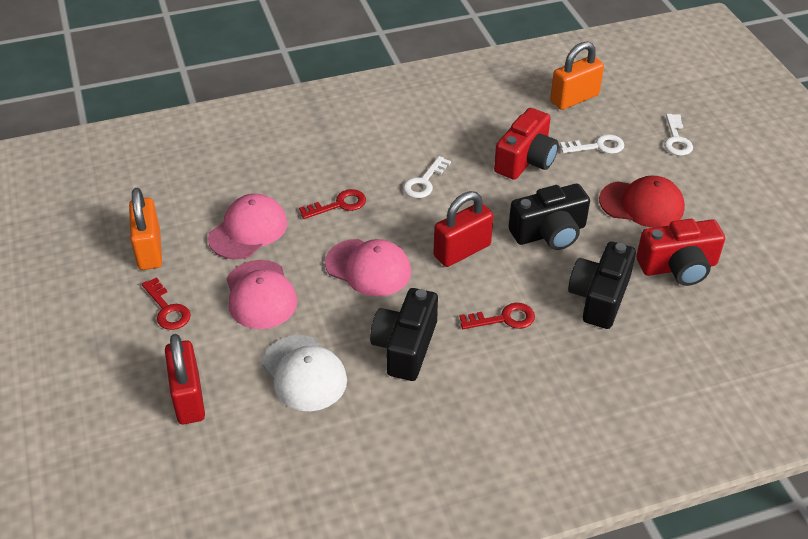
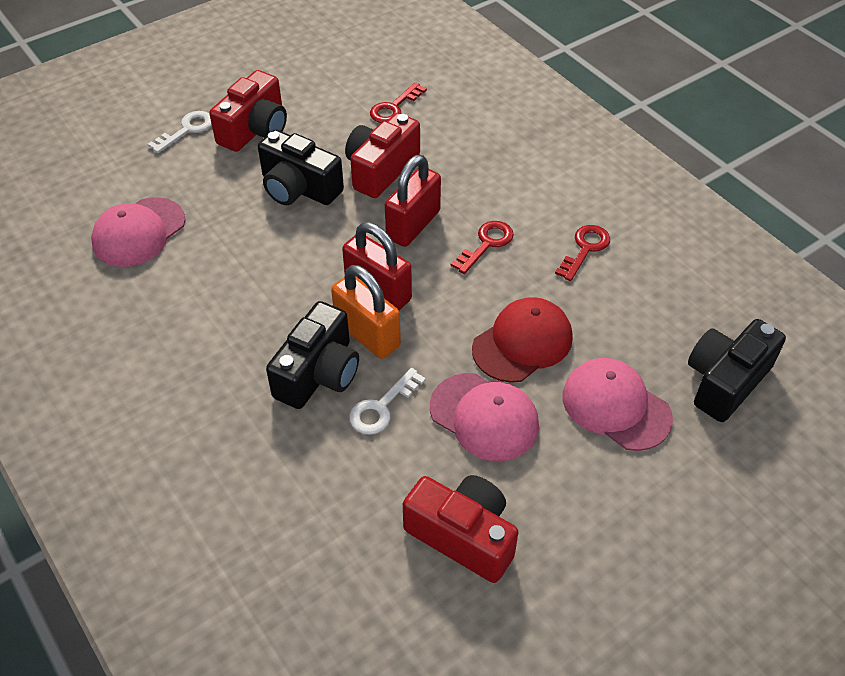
orange padlock: 2 -> 1
red camera: 2 -> 3
white cap: 1 -> 0
white key: 3 -> 2

